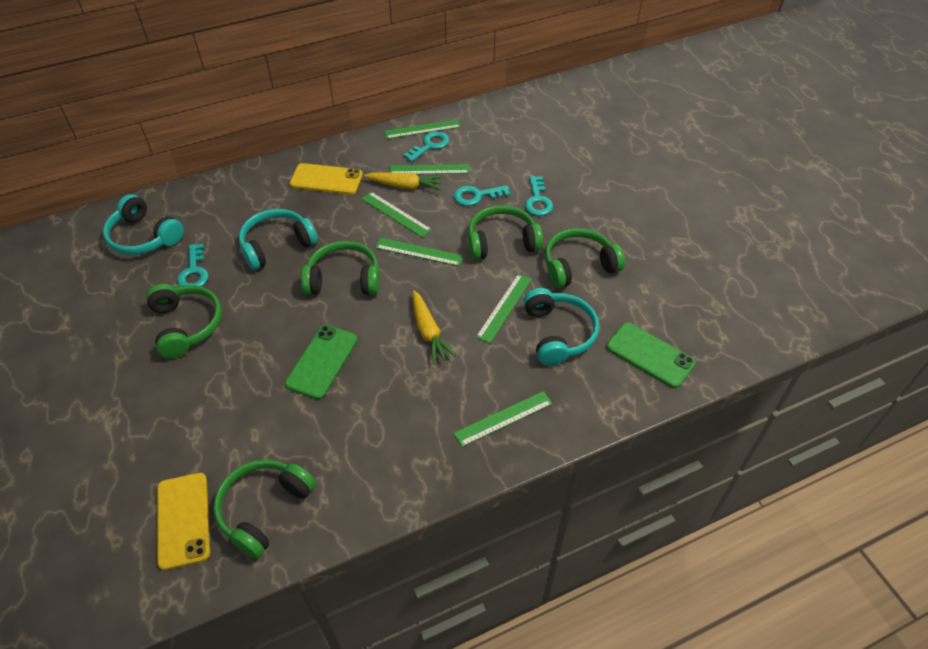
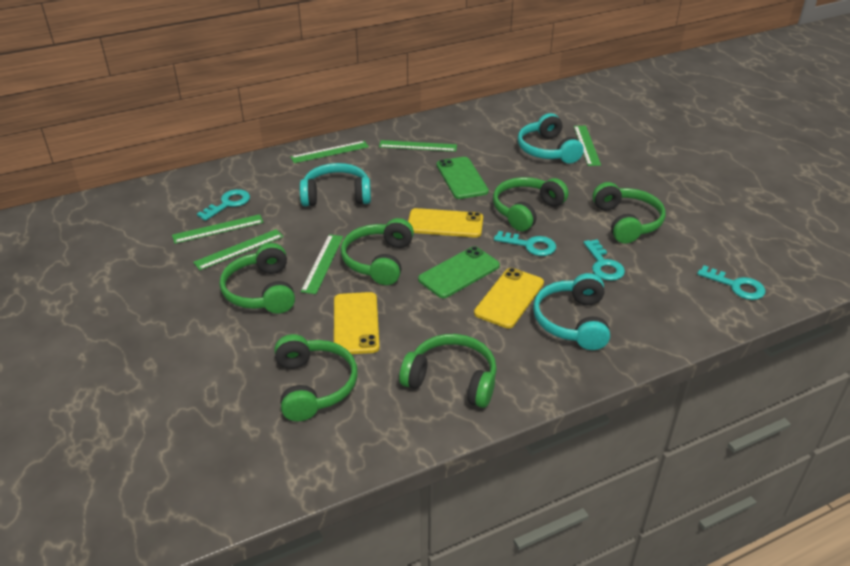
green headphones: 5 -> 6
yellow carrot: 2 -> 0
yellow phone: 2 -> 3

